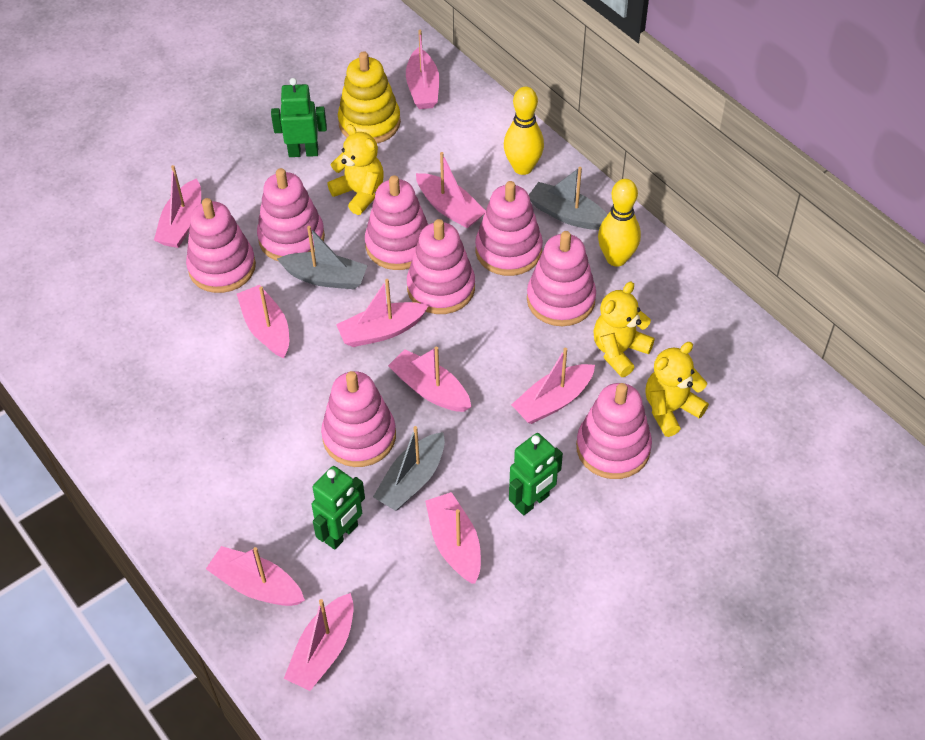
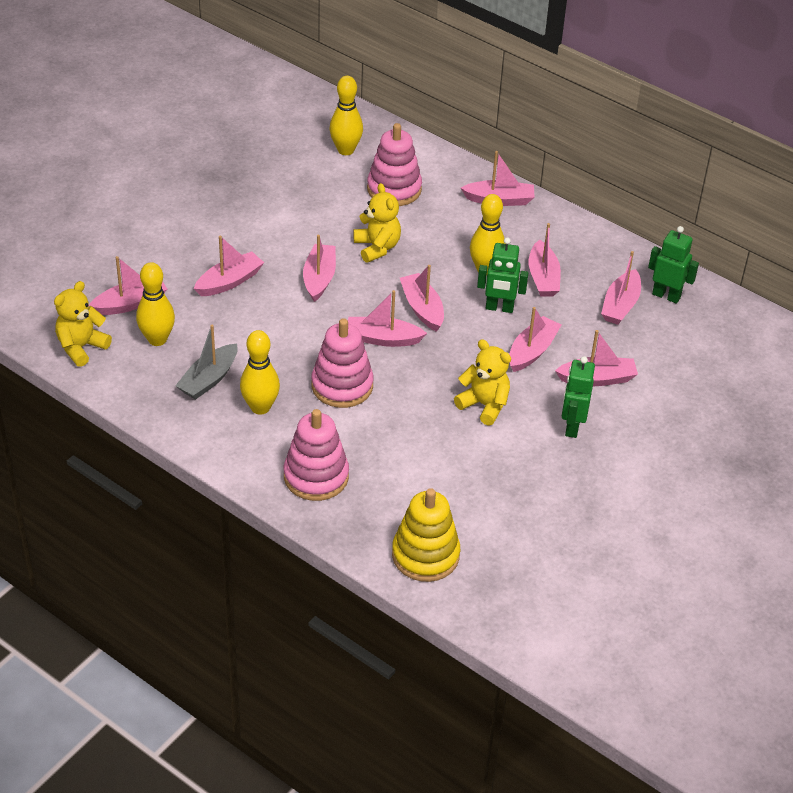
grey boat: 3 -> 1
pink stacking toy: 8 -> 3
yellow bowling pin: 2 -> 4

